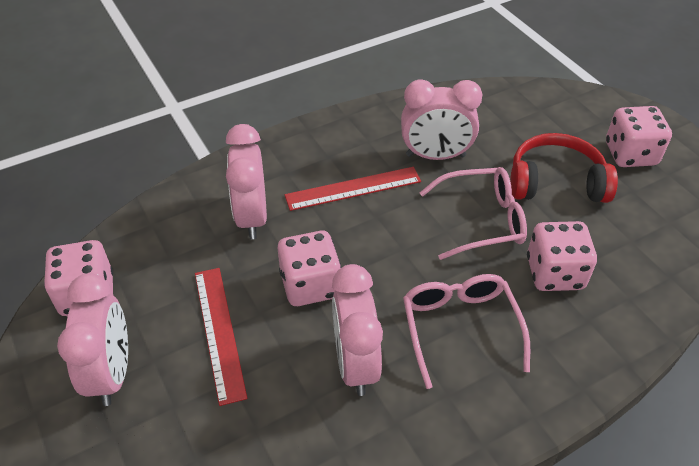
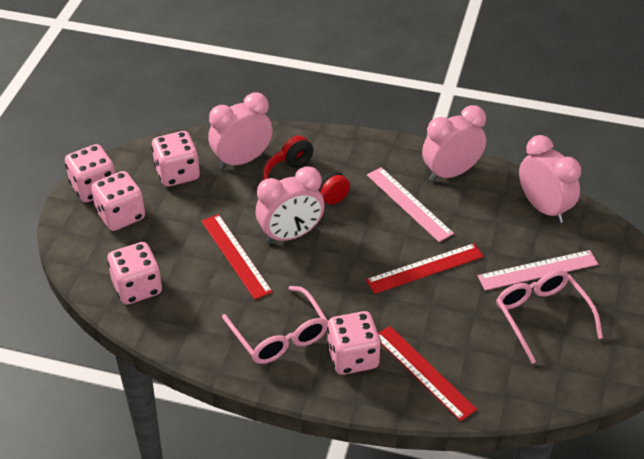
pink dice: 4 -> 5
pink ruler: 0 -> 2
red ruler: 2 -> 3

